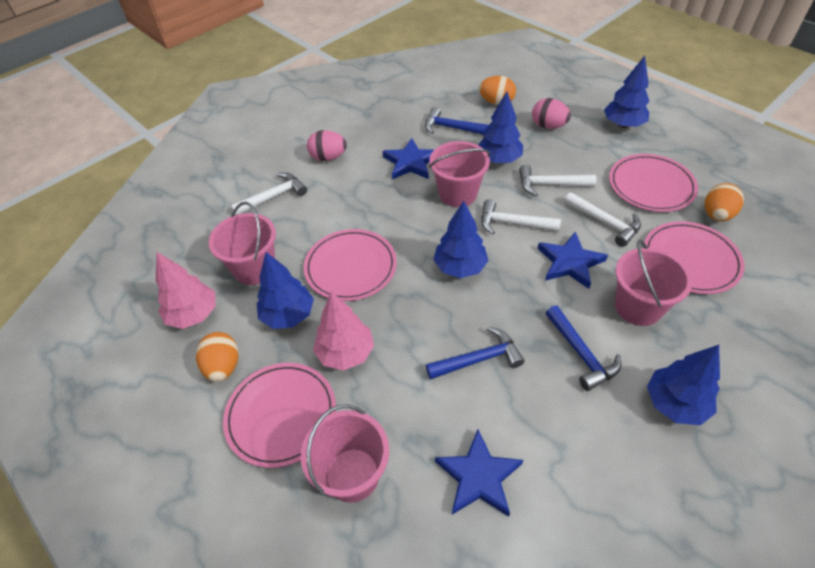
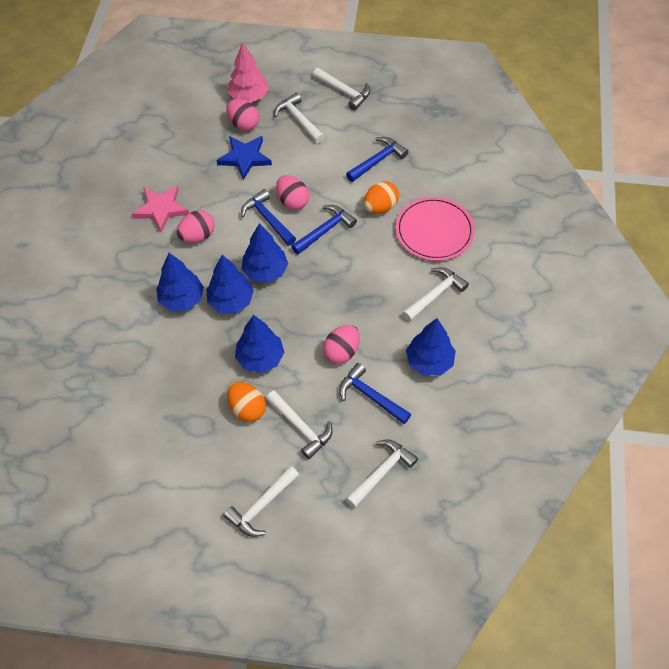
blue hammer: 3 -> 4
blue star: 3 -> 1
orange egg: 3 -> 2
pink bucket: 4 -> 0
pink egg: 2 -> 4
pink plate: 4 -> 1
pink star: 0 -> 1
pink tree: 2 -> 1
white hammer: 4 -> 6

